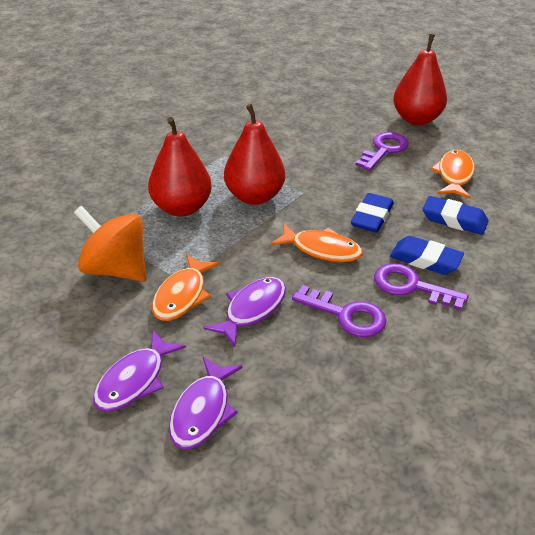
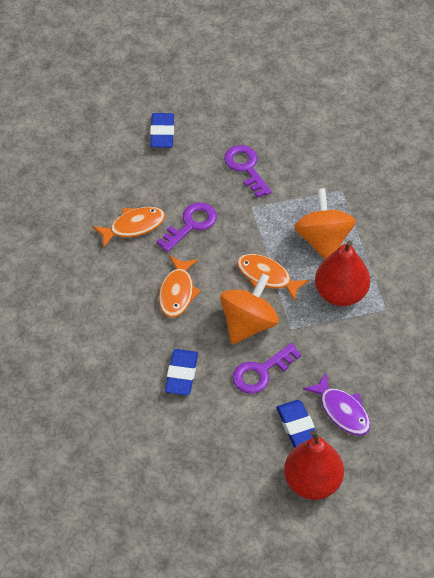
orange spinning top: 1 -> 2
purple fish: 3 -> 1
red pear: 3 -> 2

